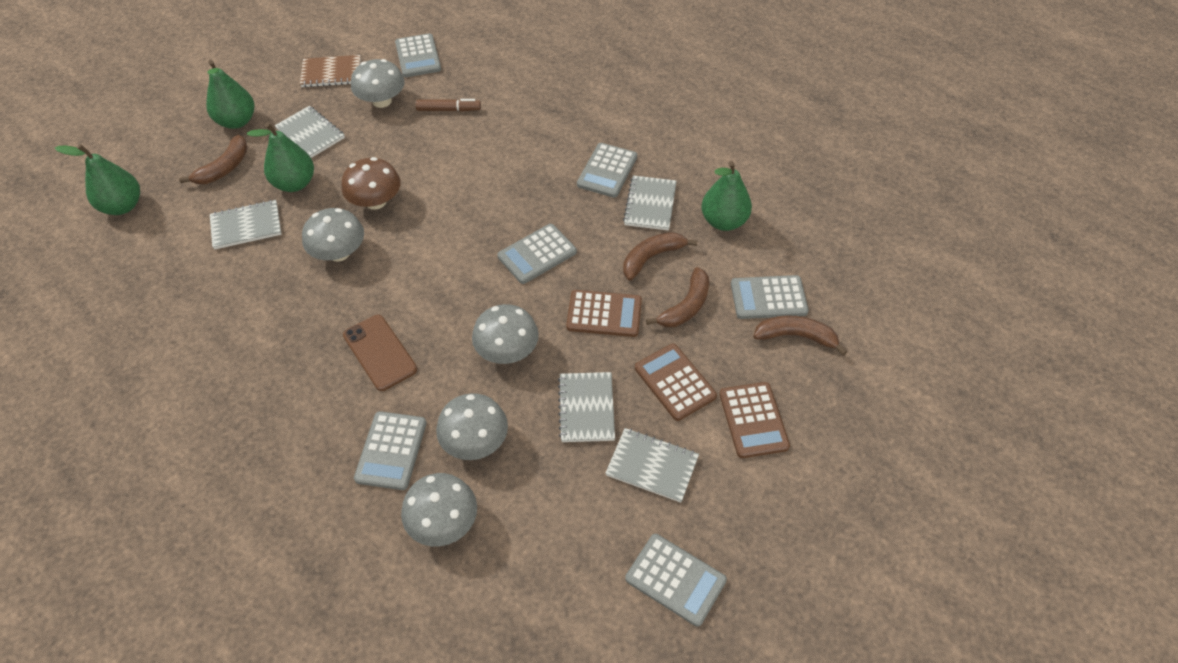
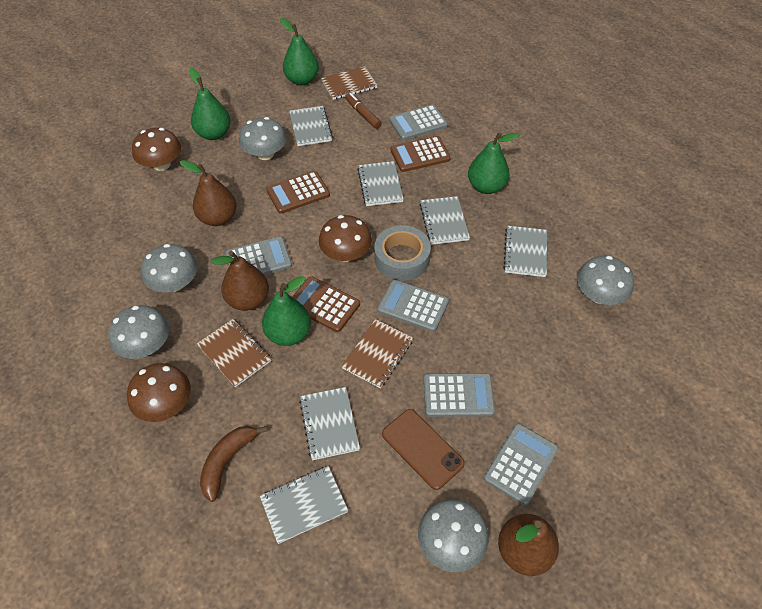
brown banana: 4 -> 1
brown mushroom: 1 -> 3
brown notebook: 1 -> 3
brown pear: 0 -> 3
grey calculator: 6 -> 5
grey notebook: 5 -> 6
grey tape: 0 -> 1

